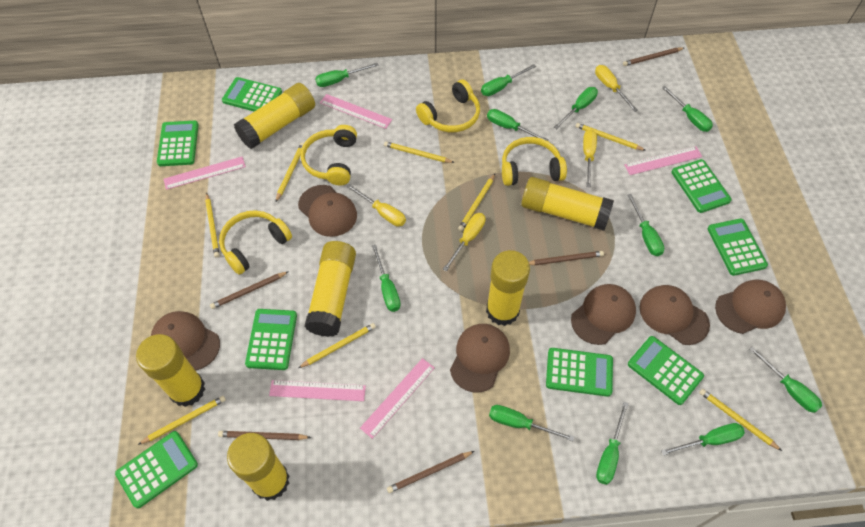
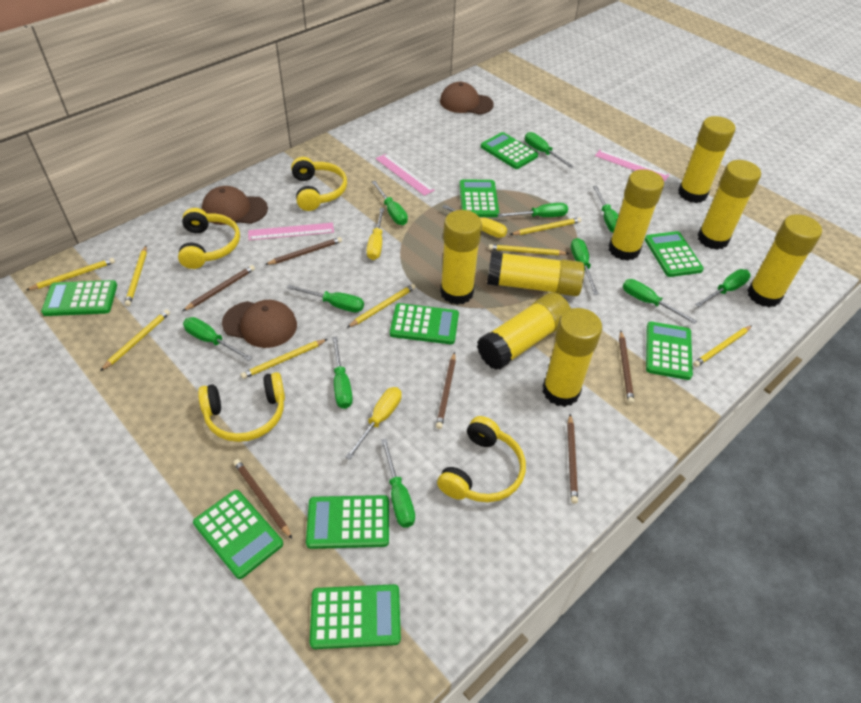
brown cap: 6 -> 3
brown pencil: 5 -> 6
green calculator: 8 -> 9
pink ruler: 5 -> 3
yellow glue stick: 6 -> 8
yellow screwdriver: 4 -> 3

